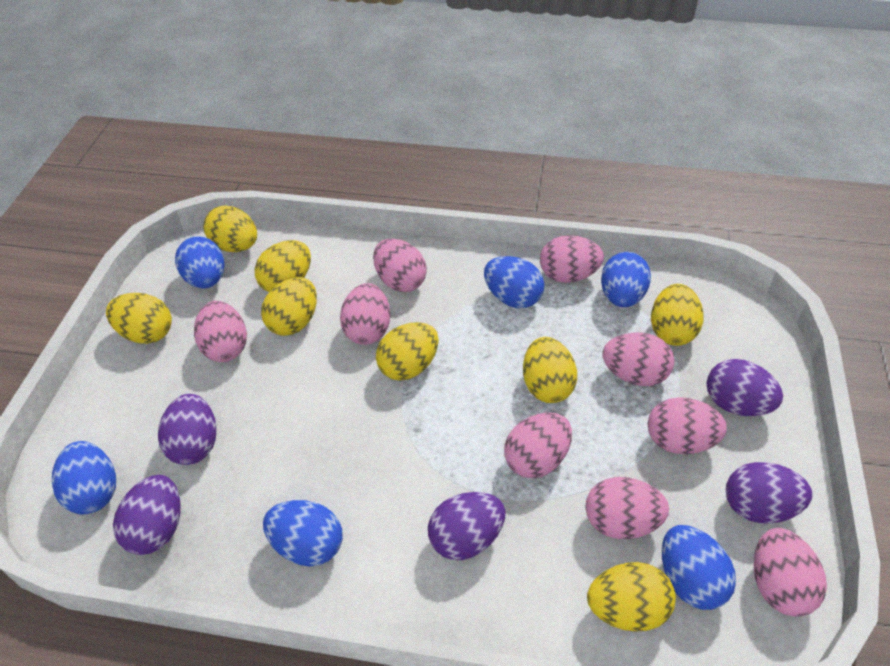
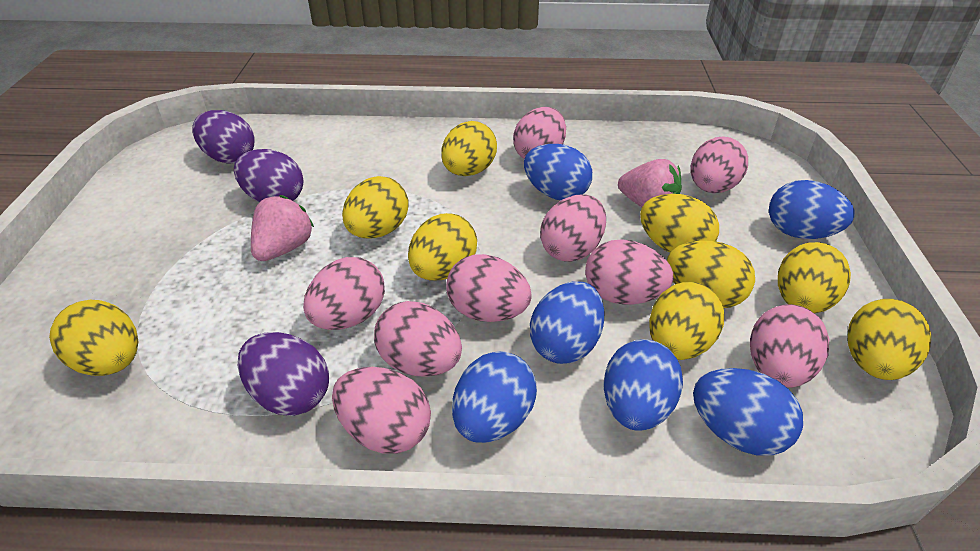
pink strawberry: 0 -> 2
purple egg: 5 -> 3
yellow egg: 8 -> 9

